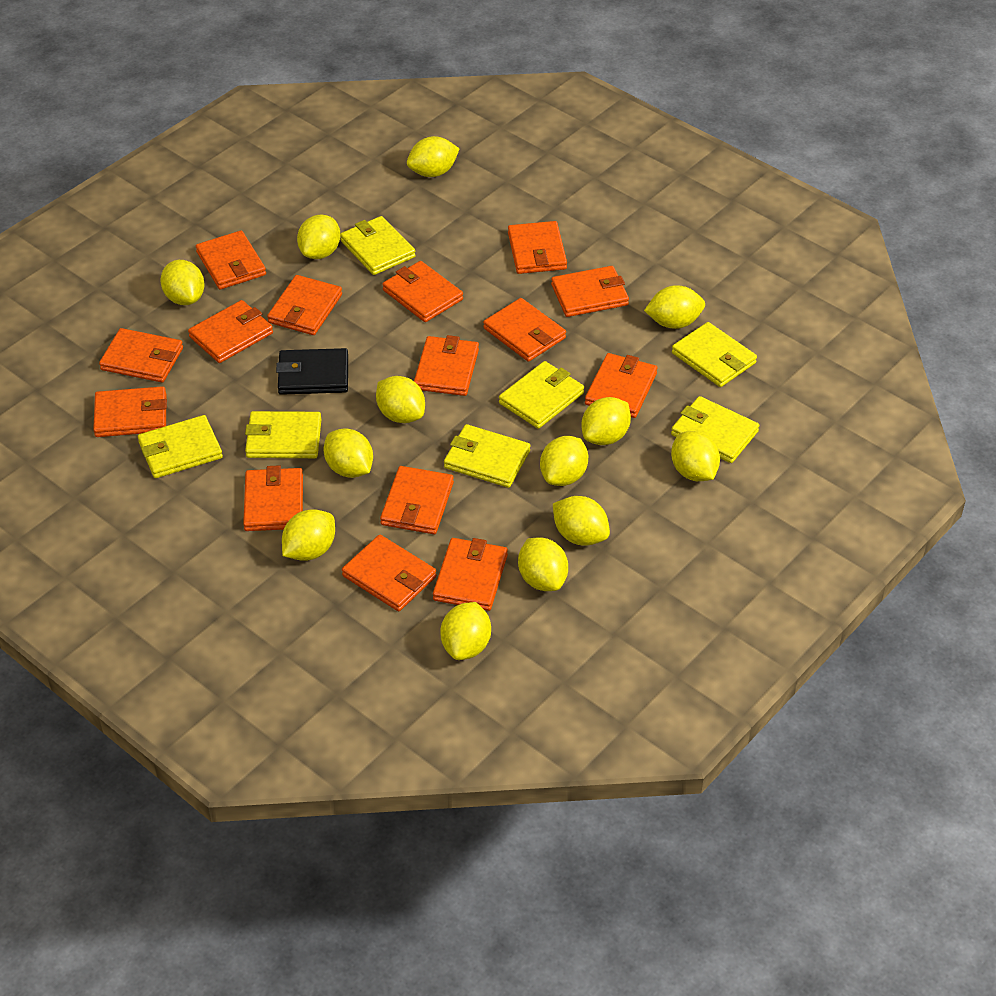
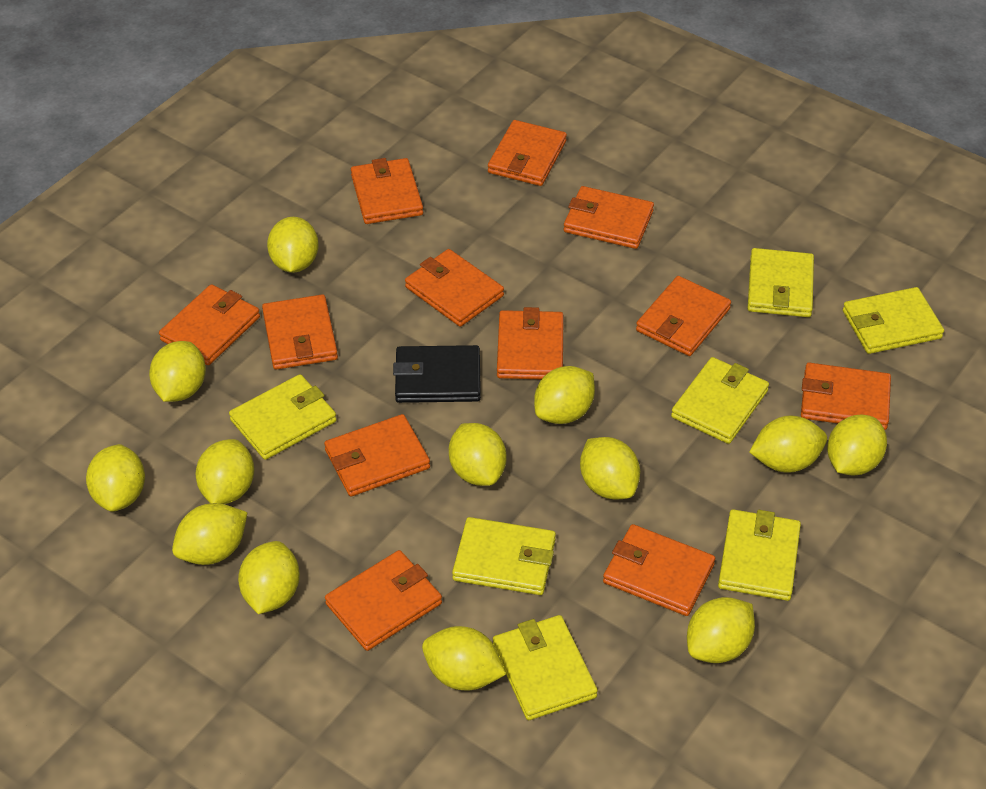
orange wallet: 15 -> 12

